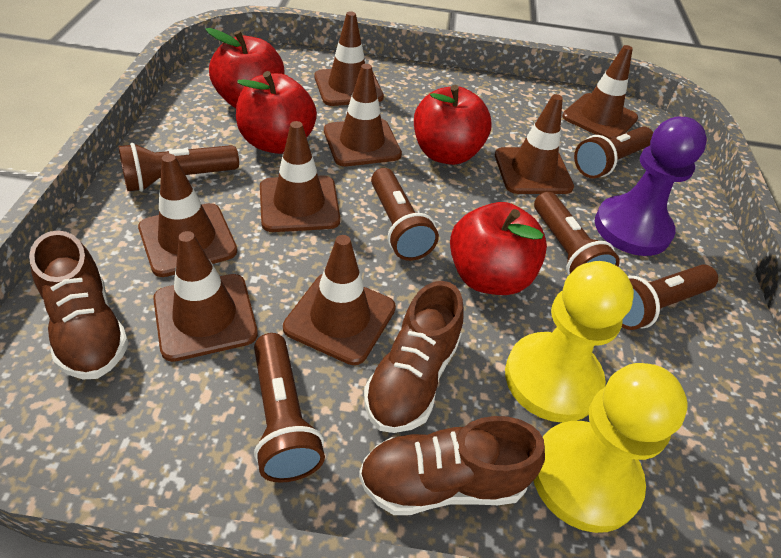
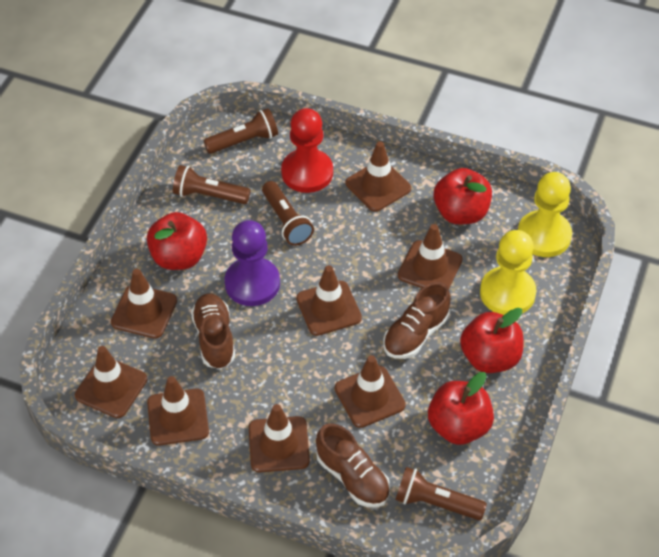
brown flashlight: 6 -> 4
red pawn: 0 -> 1

